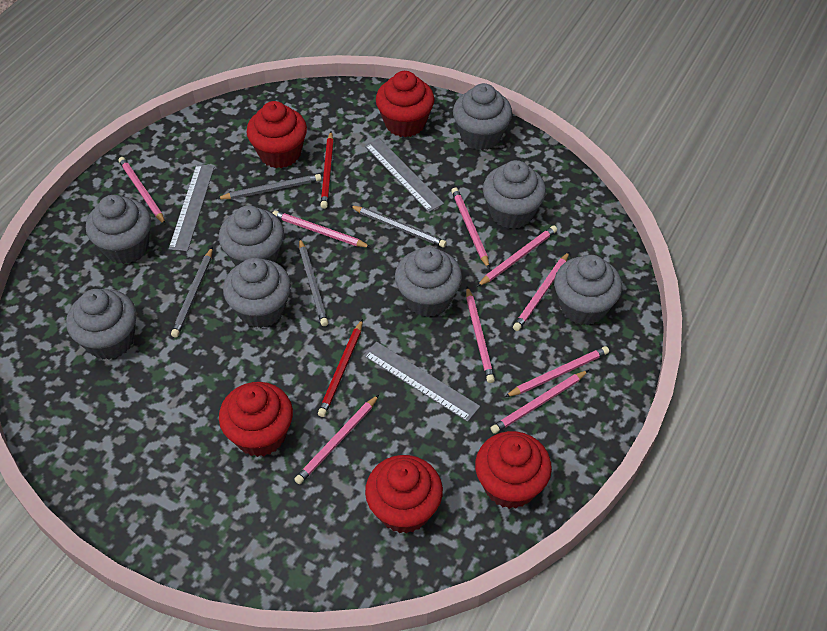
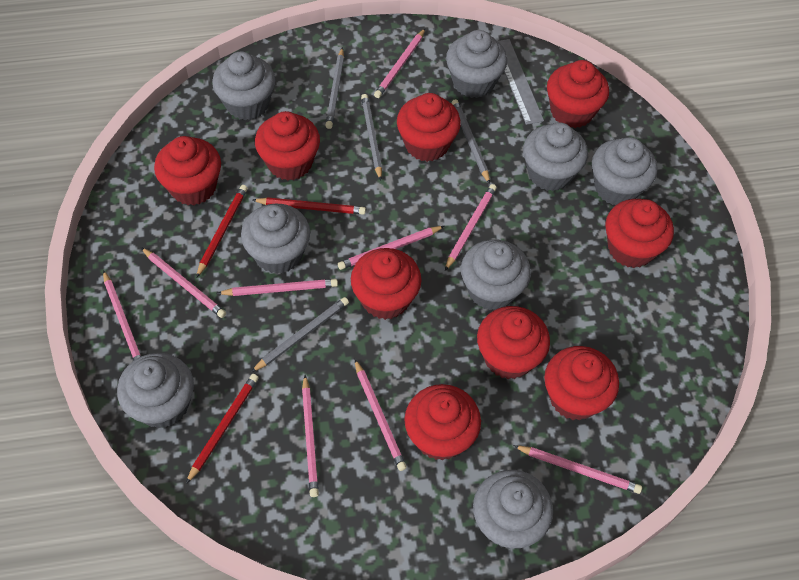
grey ruler: 3 -> 1
red cupcake: 5 -> 9
red pencil: 2 -> 3

